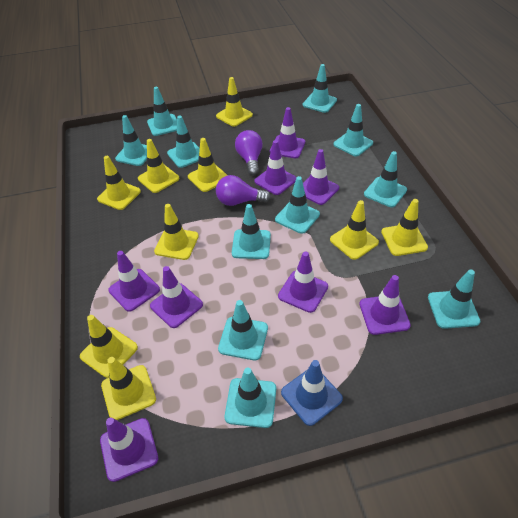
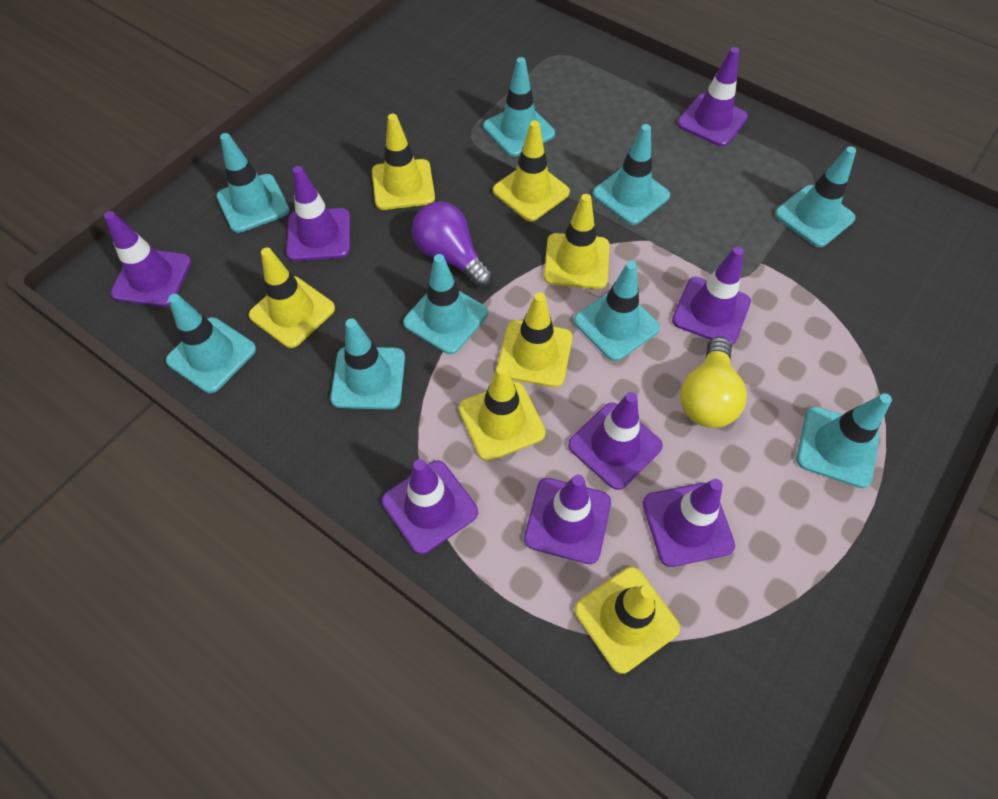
blue traffic cone: 1 -> 0
purple light bulb: 2 -> 1
turquoise traffic cone: 11 -> 9
yellow light bulb: 0 -> 1
yellow traffic cone: 9 -> 7

